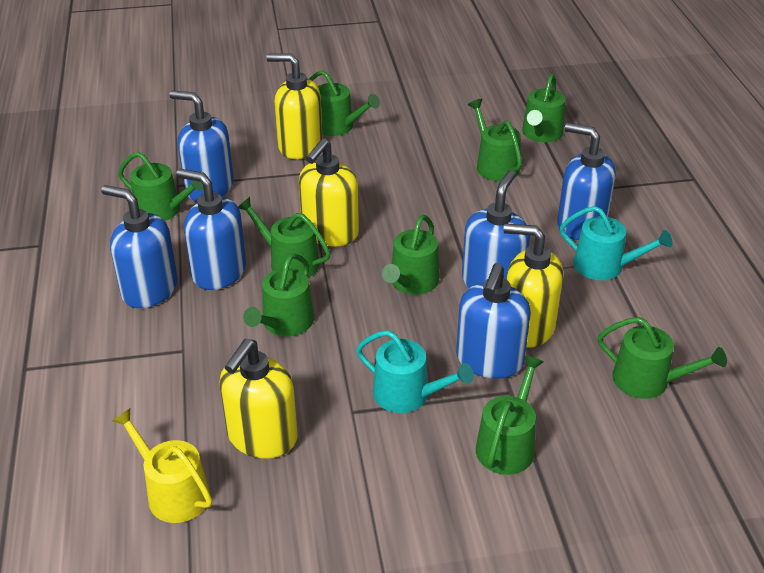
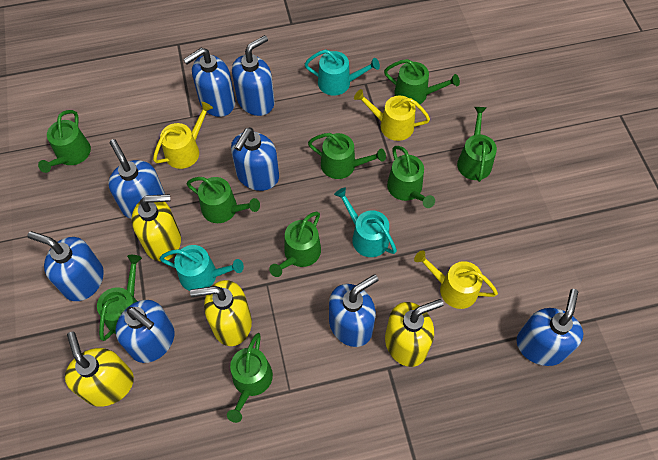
blue soap dispenser: 6 -> 8
turquoise watering can: 2 -> 3
yellow watering can: 1 -> 3

